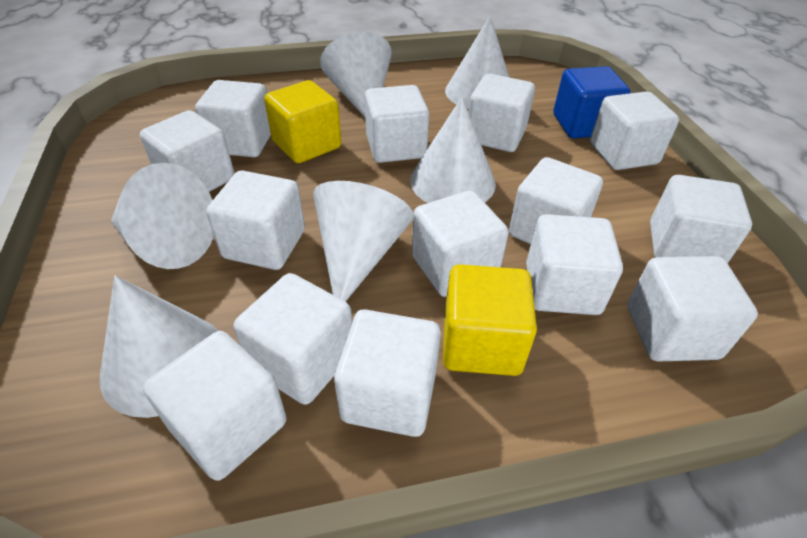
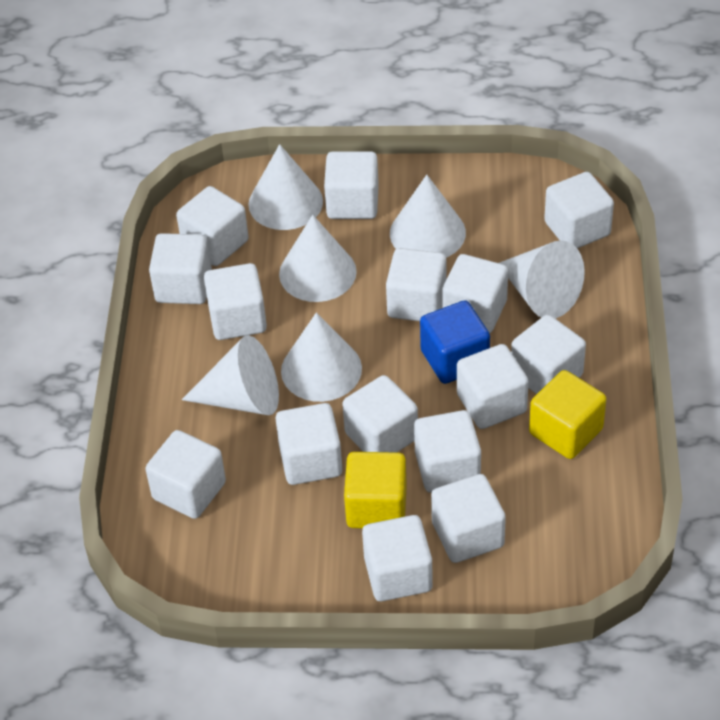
white cube: 14 -> 15

